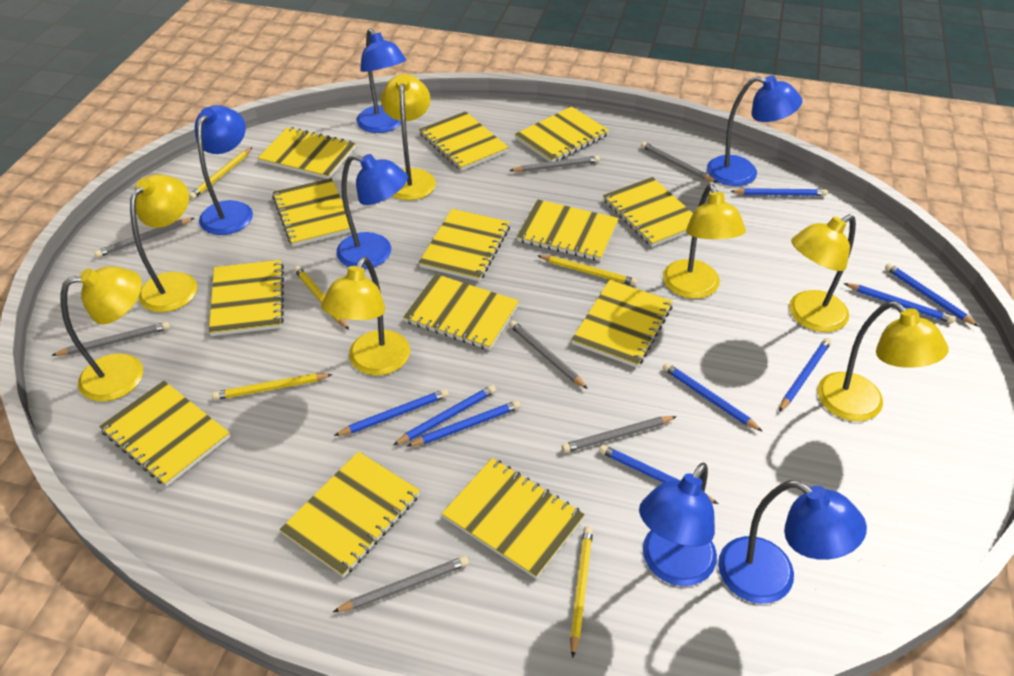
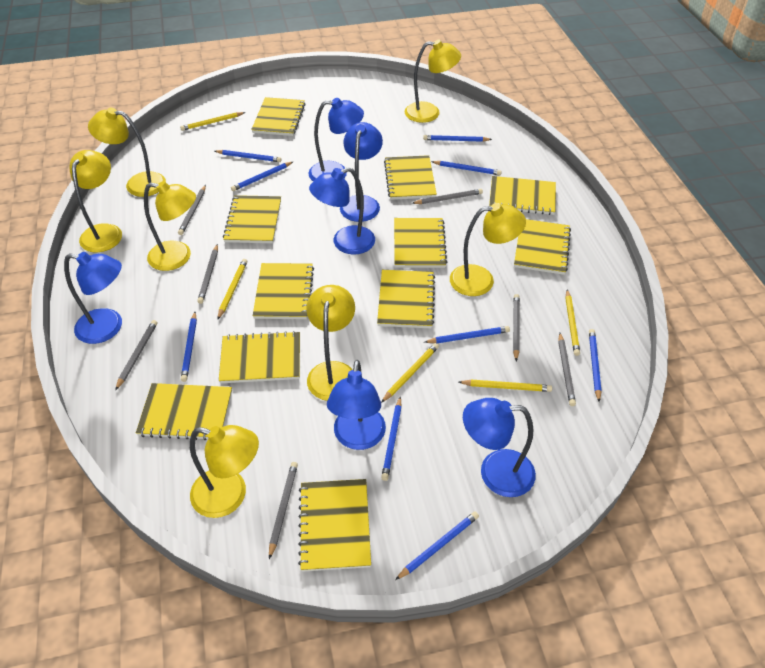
yellow notebook: 13 -> 11

